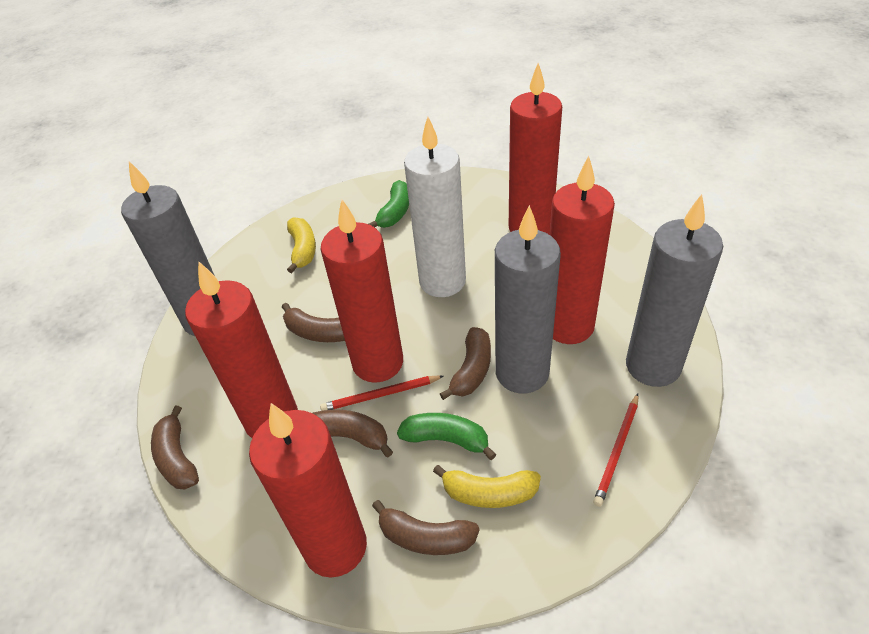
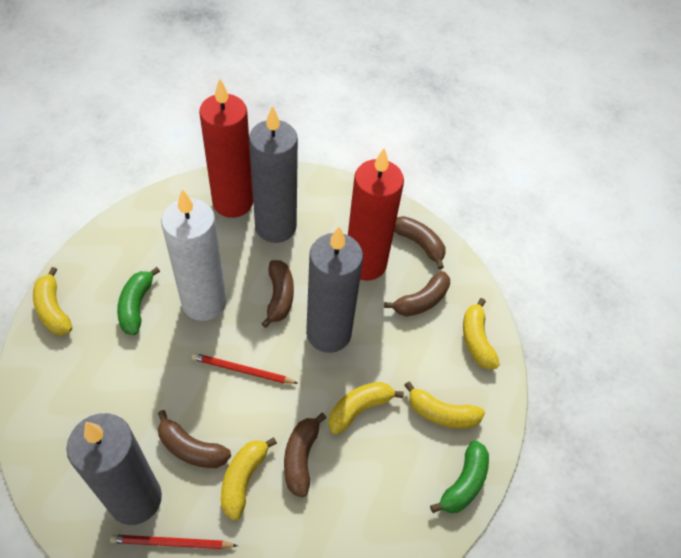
red candle: 5 -> 2
yellow banana: 2 -> 5

